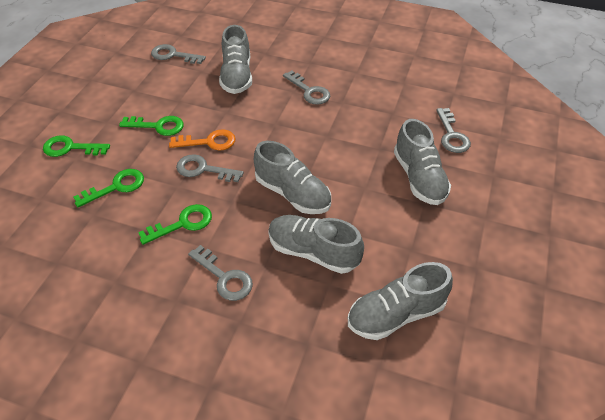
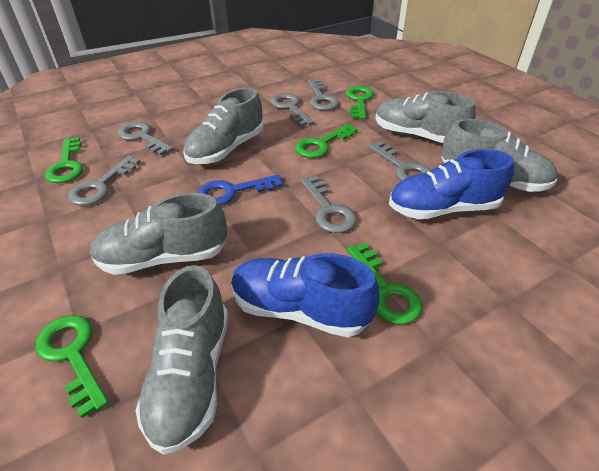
blue key: 0 -> 1
blue shoe: 0 -> 2
green key: 4 -> 5
grey key: 5 -> 6
orange key: 1 -> 0

